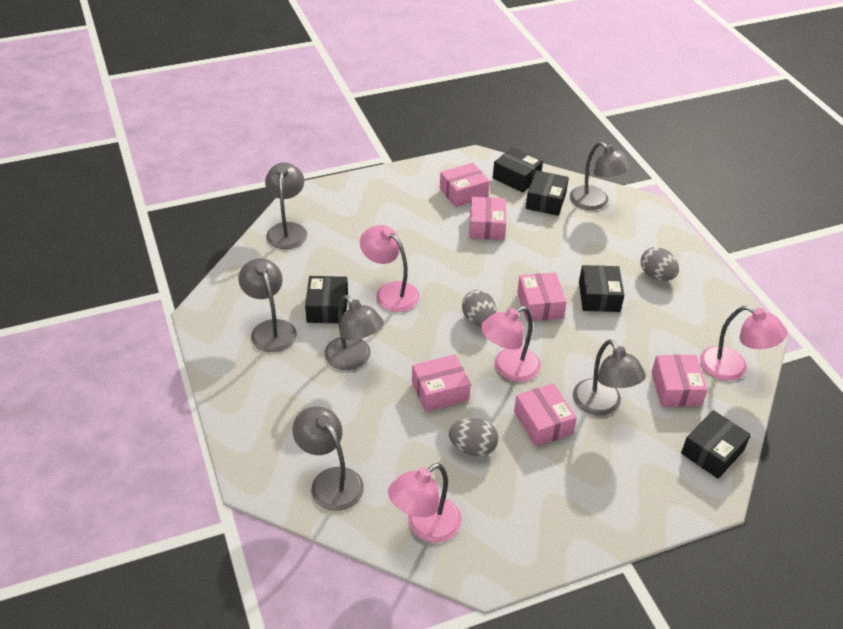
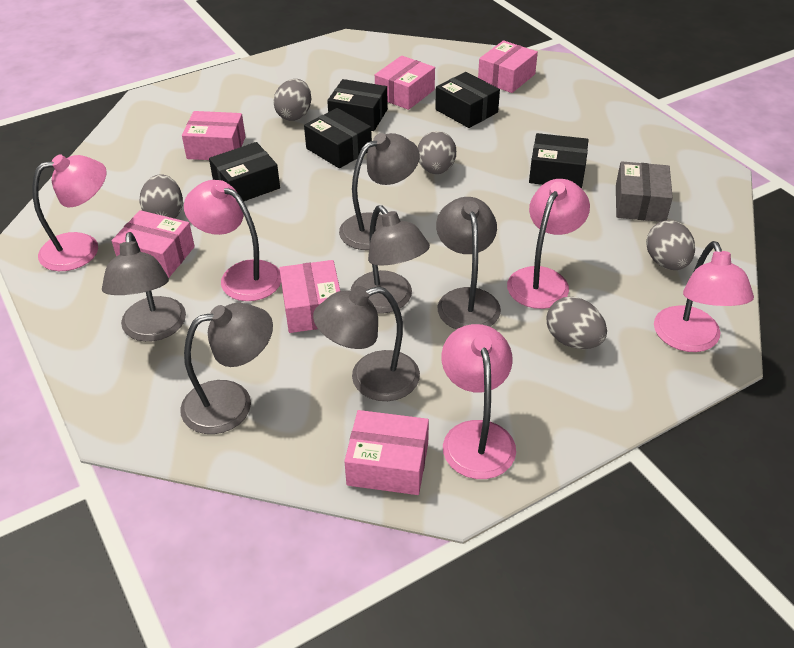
grey box: 0 -> 1
grey egg: 3 -> 5
pink lamp: 4 -> 5

